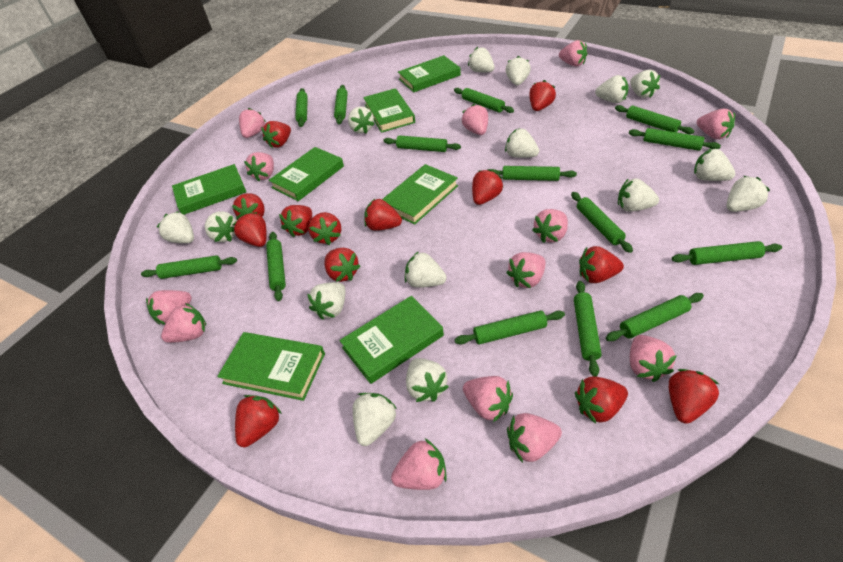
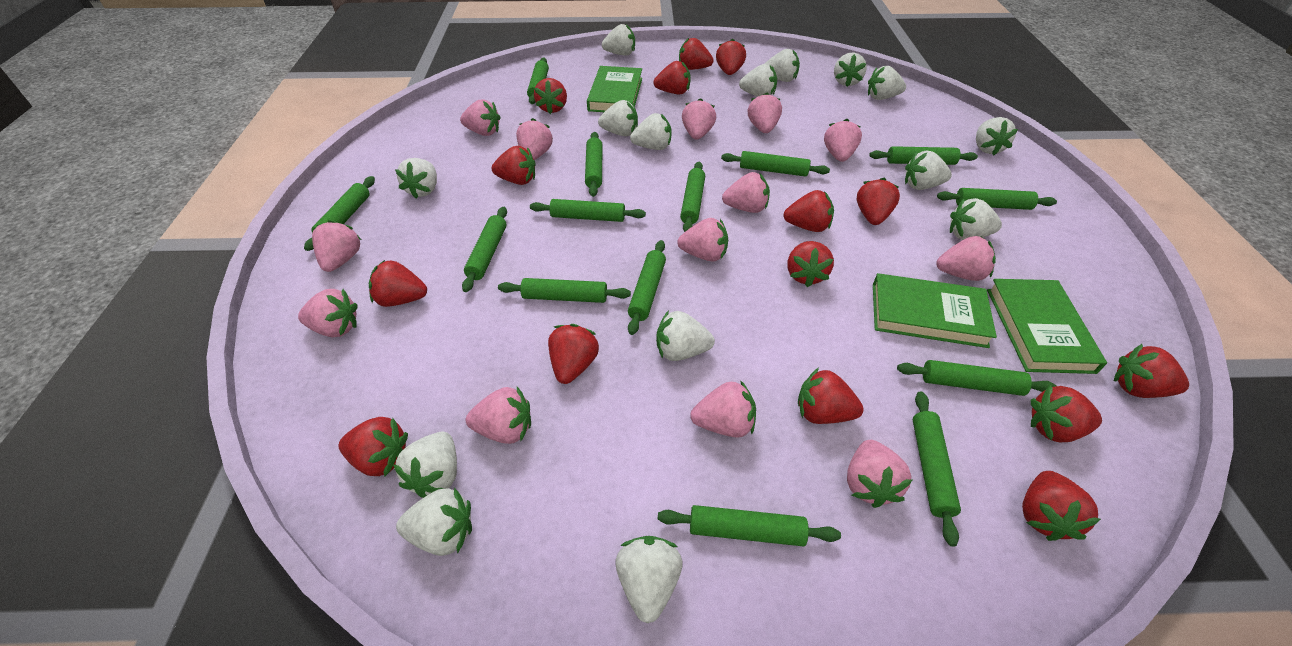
green book: 7 -> 3
red strawberry: 13 -> 15

